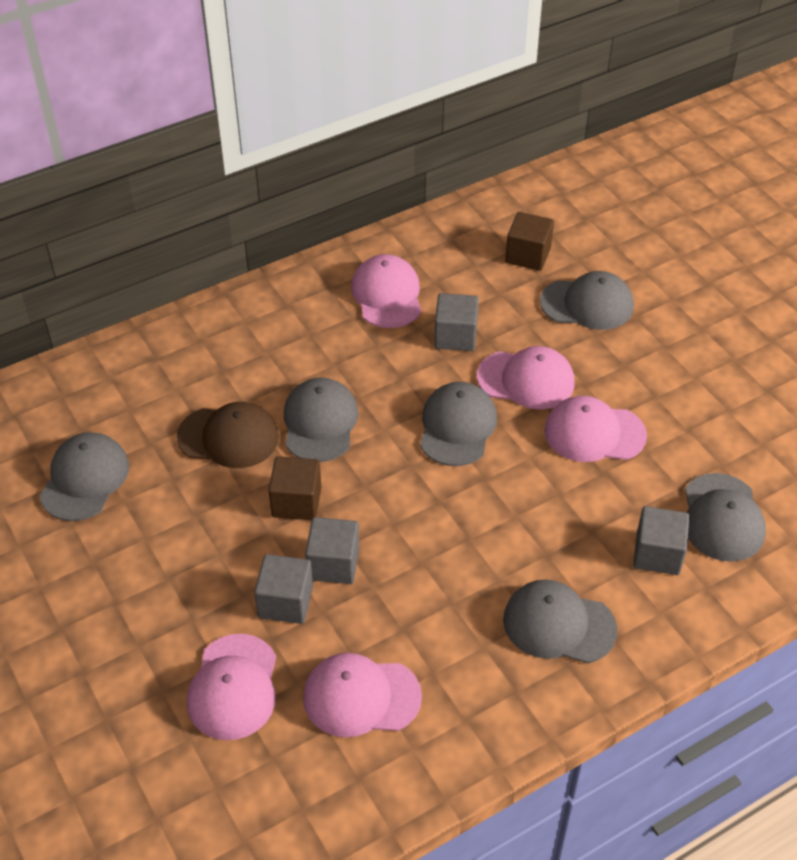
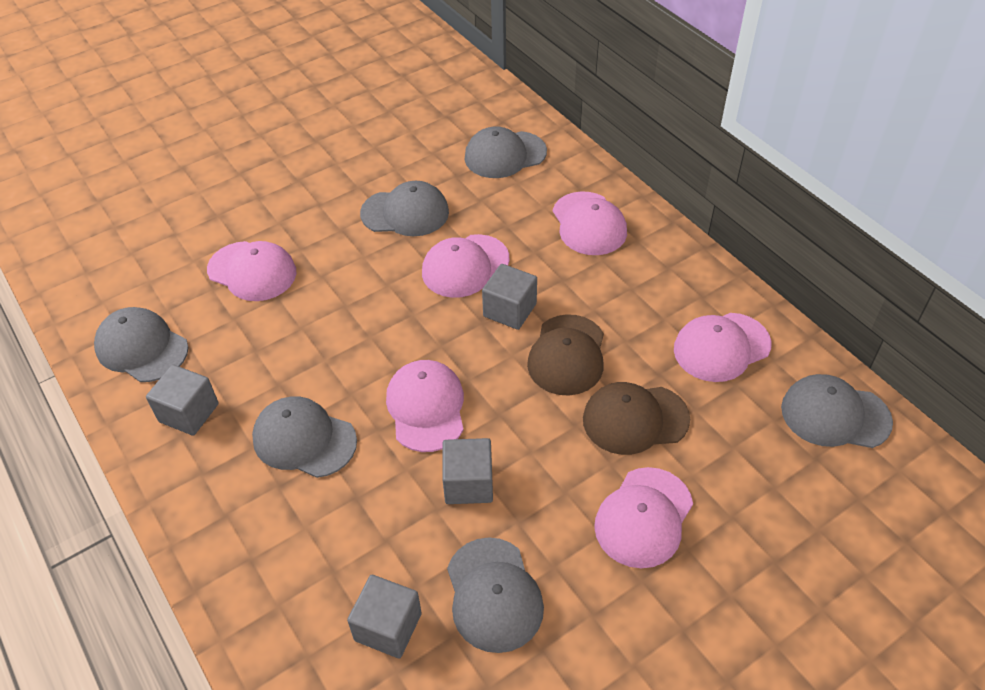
brown cap: 1 -> 2
brown cube: 2 -> 0
pink cap: 5 -> 6

